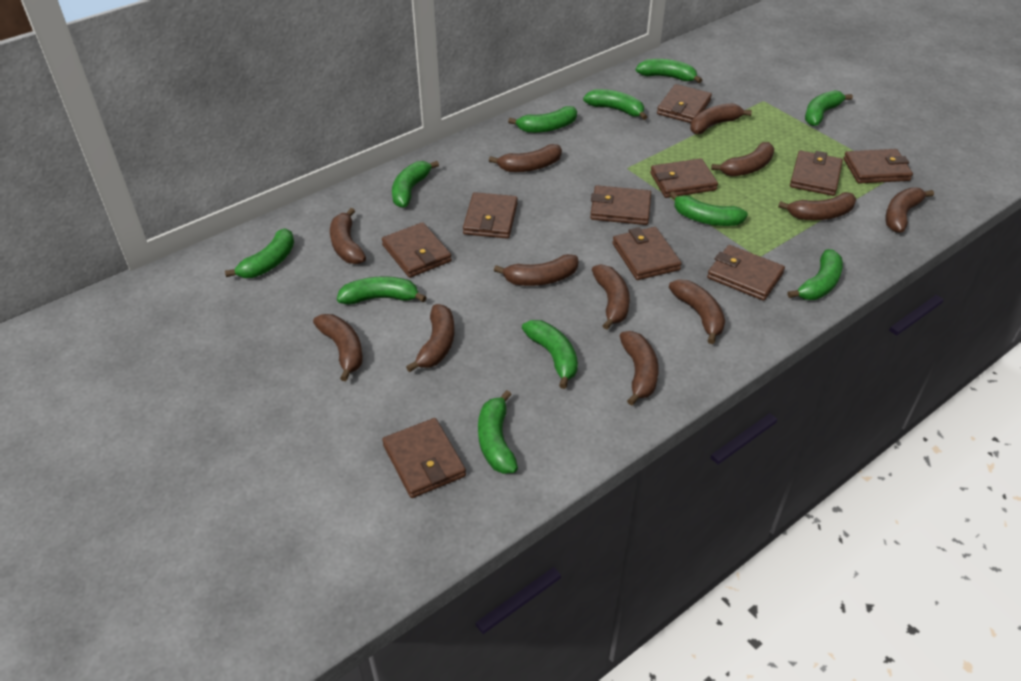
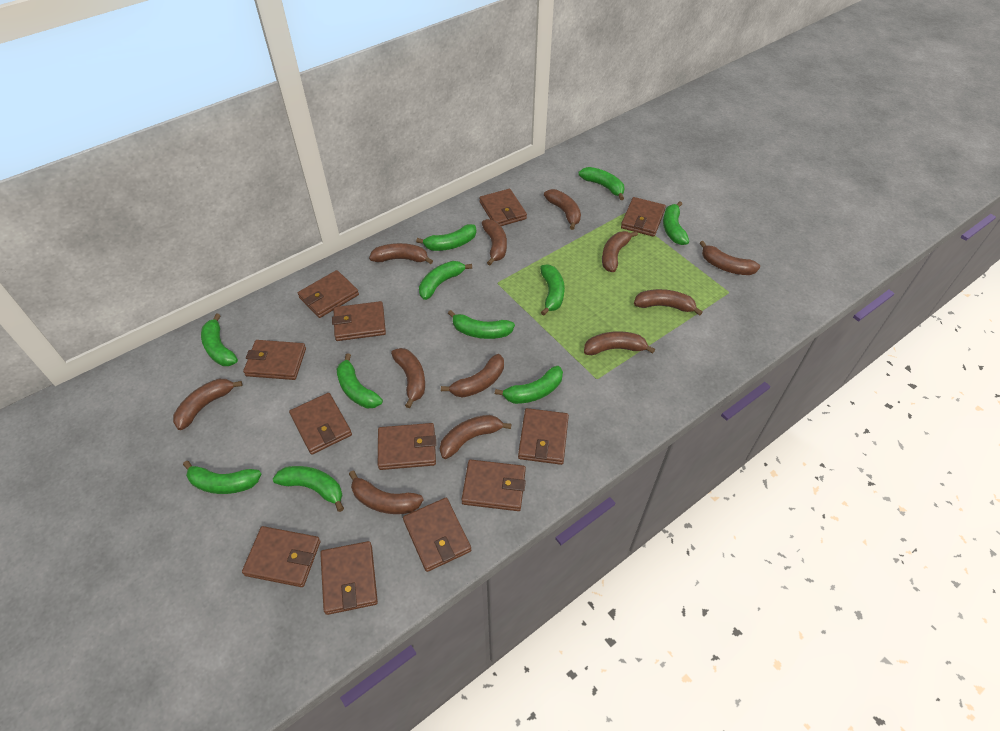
brown wallet: 10 -> 12

